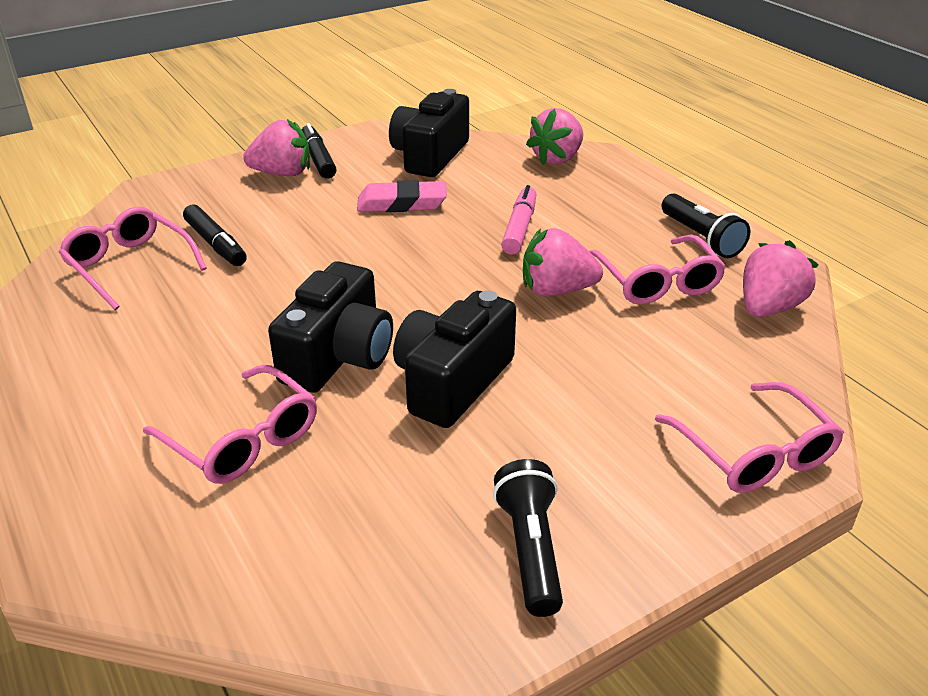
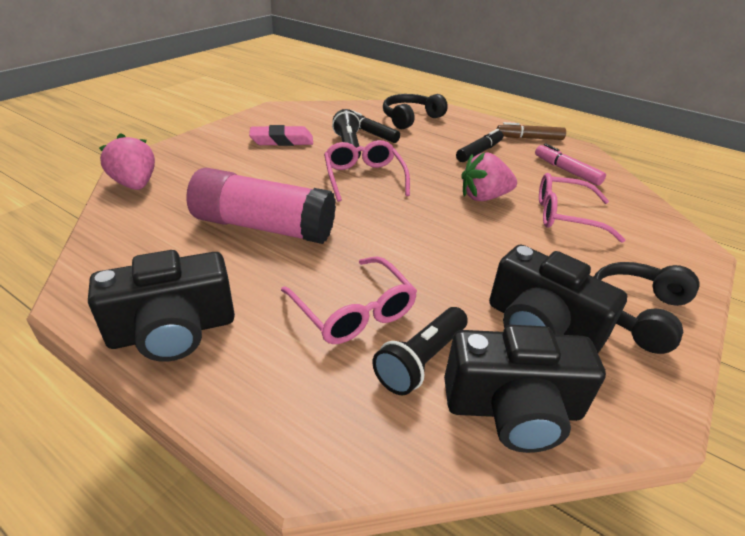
black headphones: 0 -> 2
brown marker: 0 -> 1
pink glasses: 4 -> 3
pink glue stick: 0 -> 1
pink strawberry: 4 -> 2

